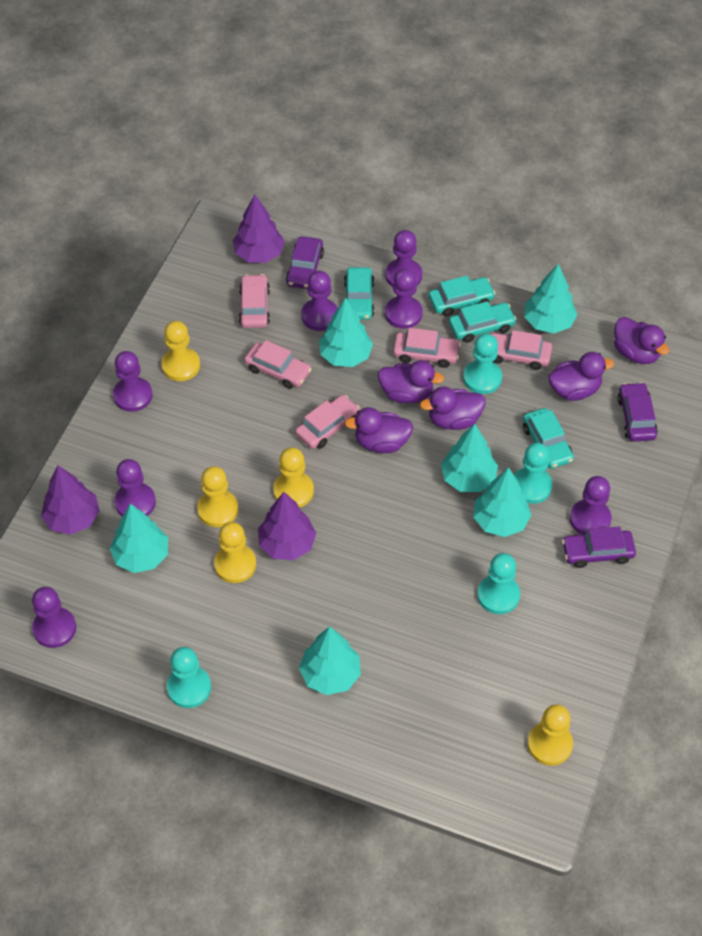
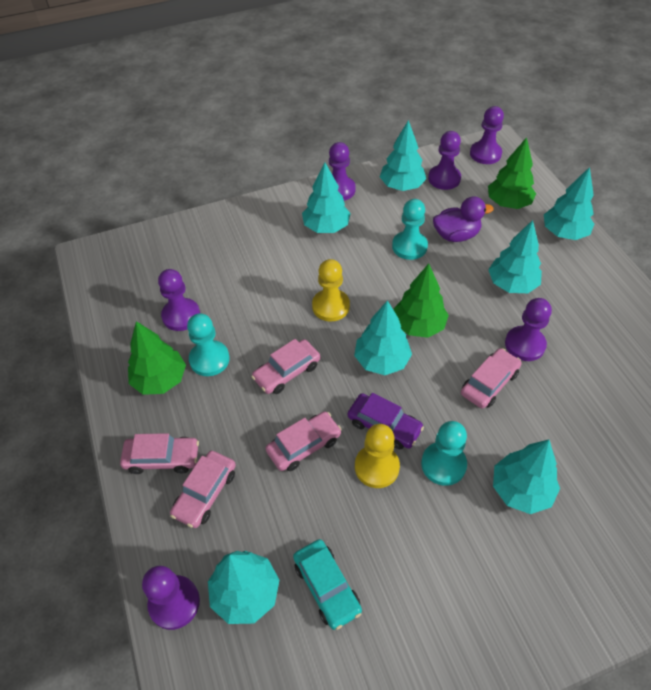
green tree: 0 -> 3
purple car: 3 -> 1
purple duck: 5 -> 1
purple pawn: 7 -> 6
purple tree: 3 -> 0
turquoise car: 4 -> 1
turquoise pawn: 4 -> 3
turquoise tree: 6 -> 7
yellow pawn: 5 -> 2

